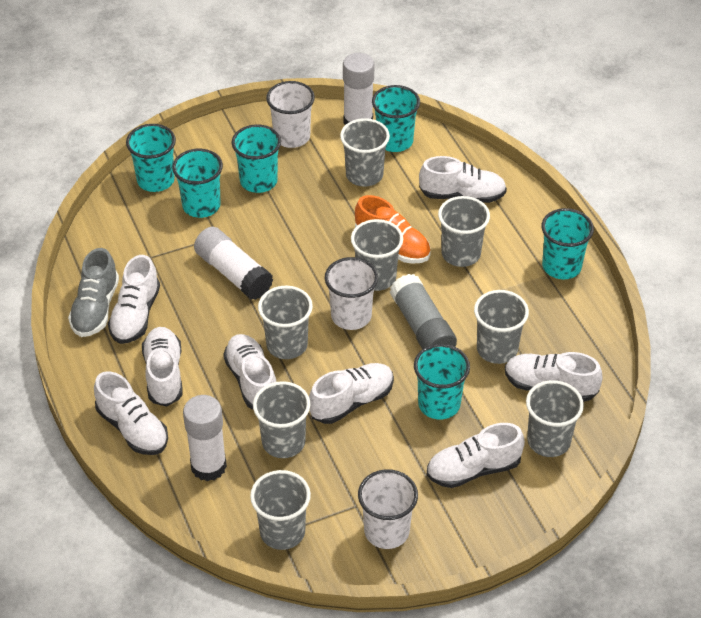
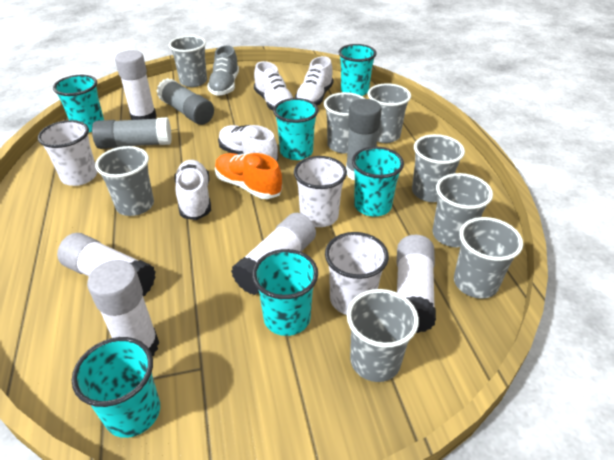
grey glue stick: 1 -> 3
white glue stick: 3 -> 5
white shoe: 8 -> 4

